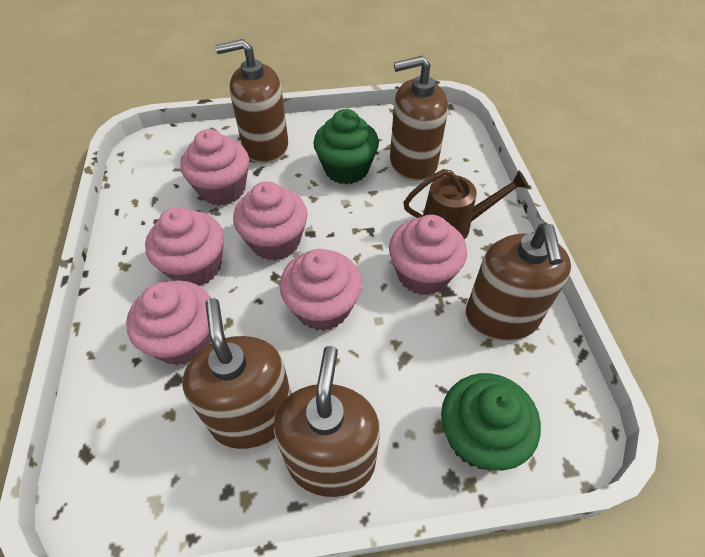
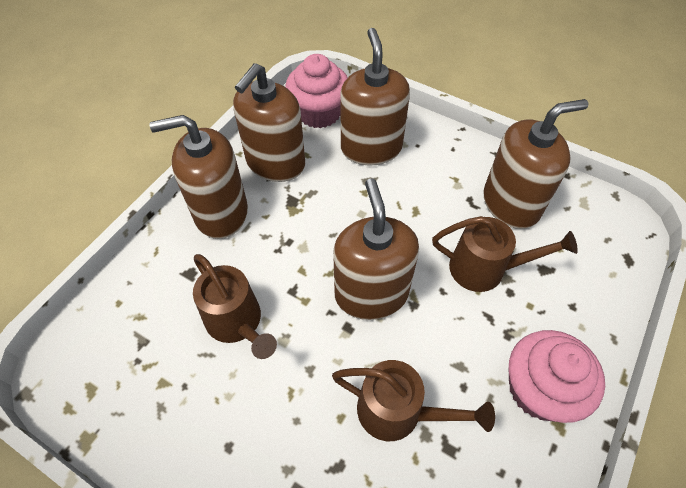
brown watering can: 1 -> 3
green cupcake: 2 -> 0
pink cupcake: 6 -> 2

